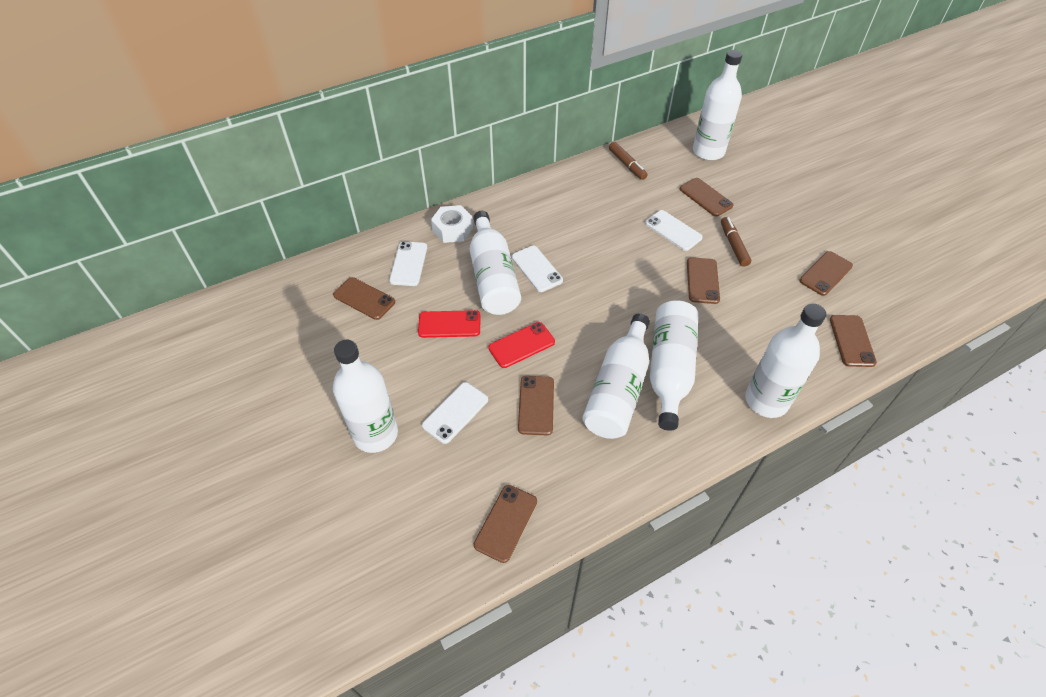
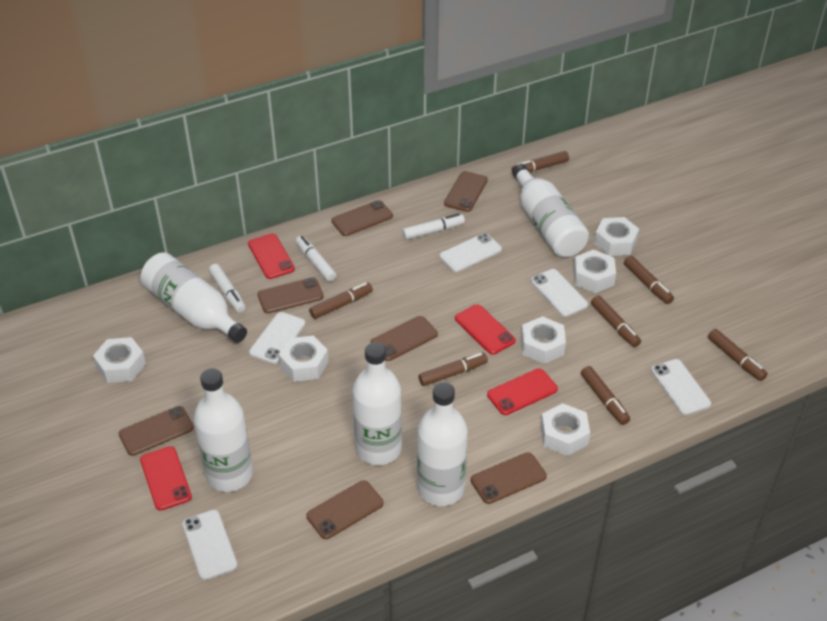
brown marker: 2 -> 7
red phone: 2 -> 4
white bottle: 6 -> 5
white marker: 0 -> 3
white nut: 1 -> 6
white phone: 4 -> 5

